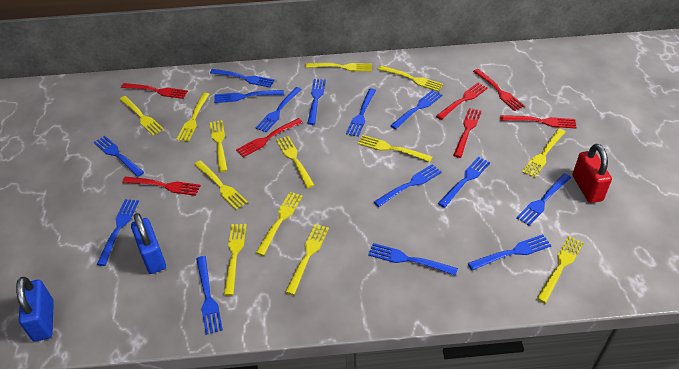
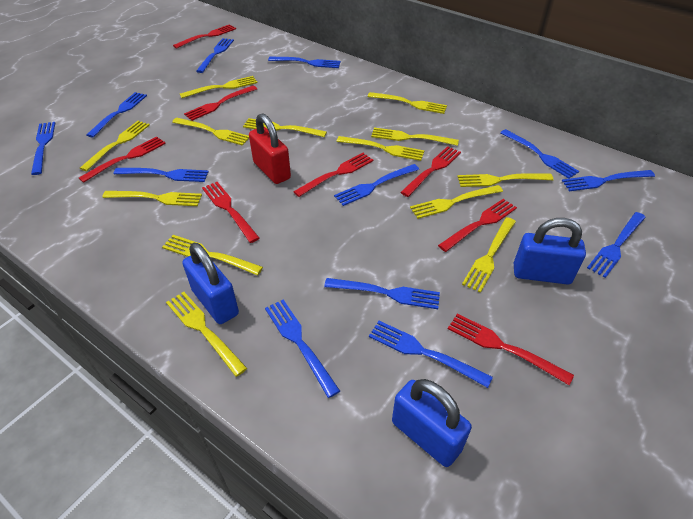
blue fork: 14 -> 12
blue padlock: 2 -> 3
red fork: 7 -> 8

